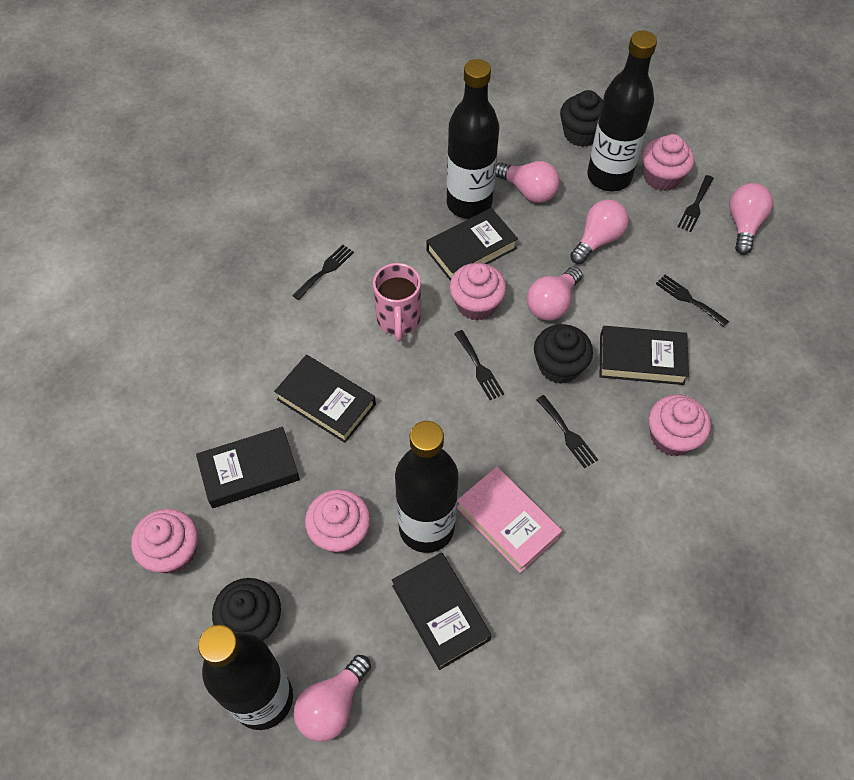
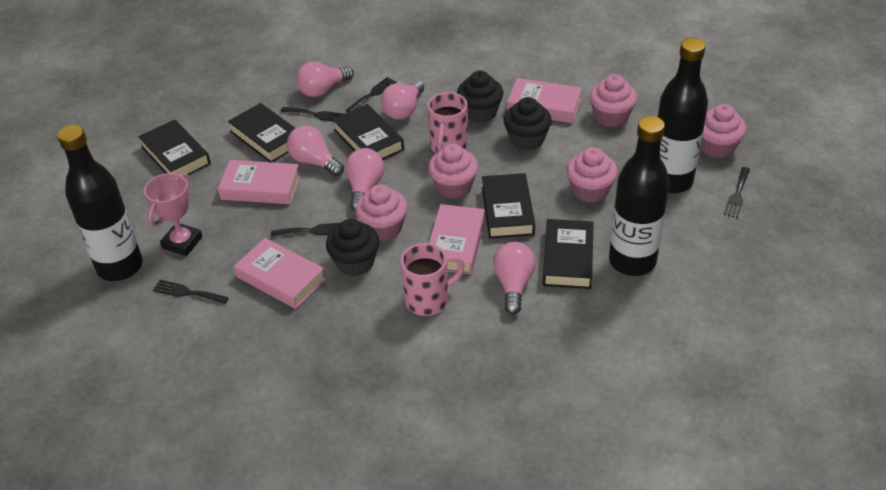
black bottle: 4 -> 3
pink book: 1 -> 4
pink mug: 1 -> 2
pink trophy: 0 -> 1

